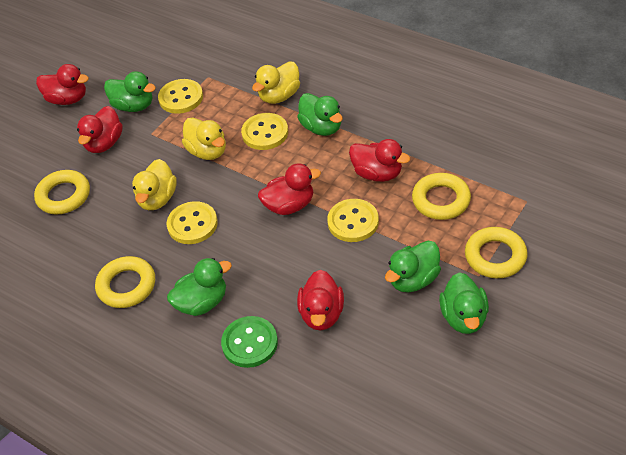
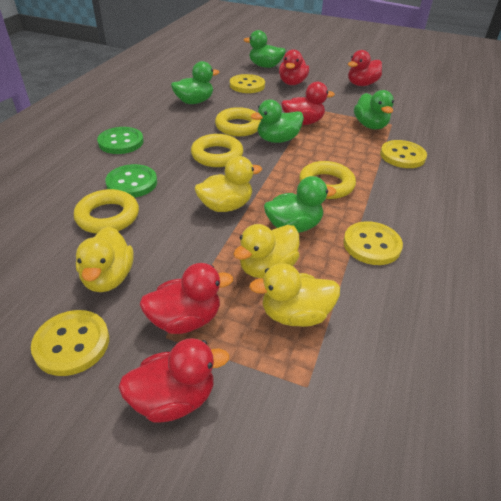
green button: 1 -> 2
yellow duck: 3 -> 4

